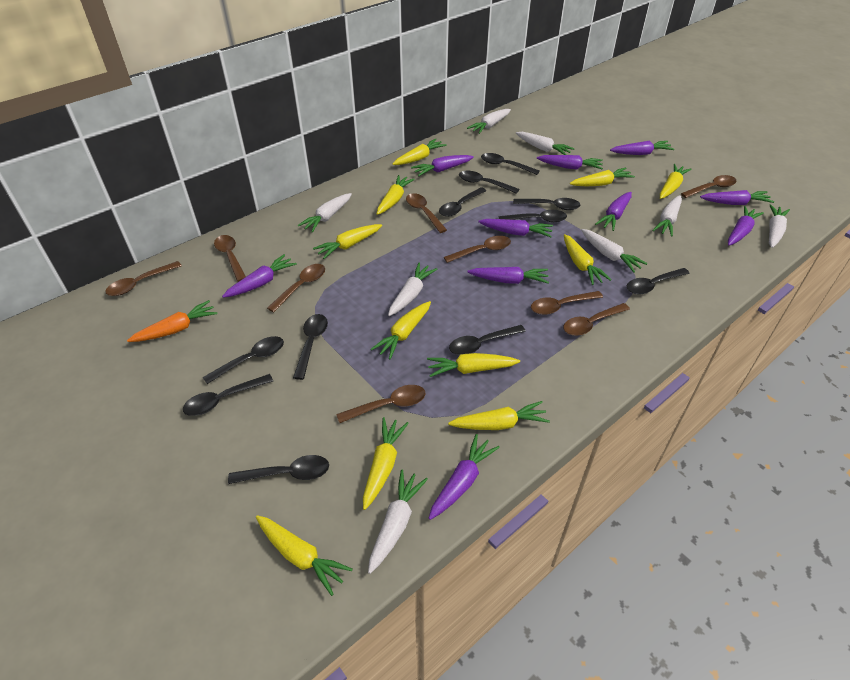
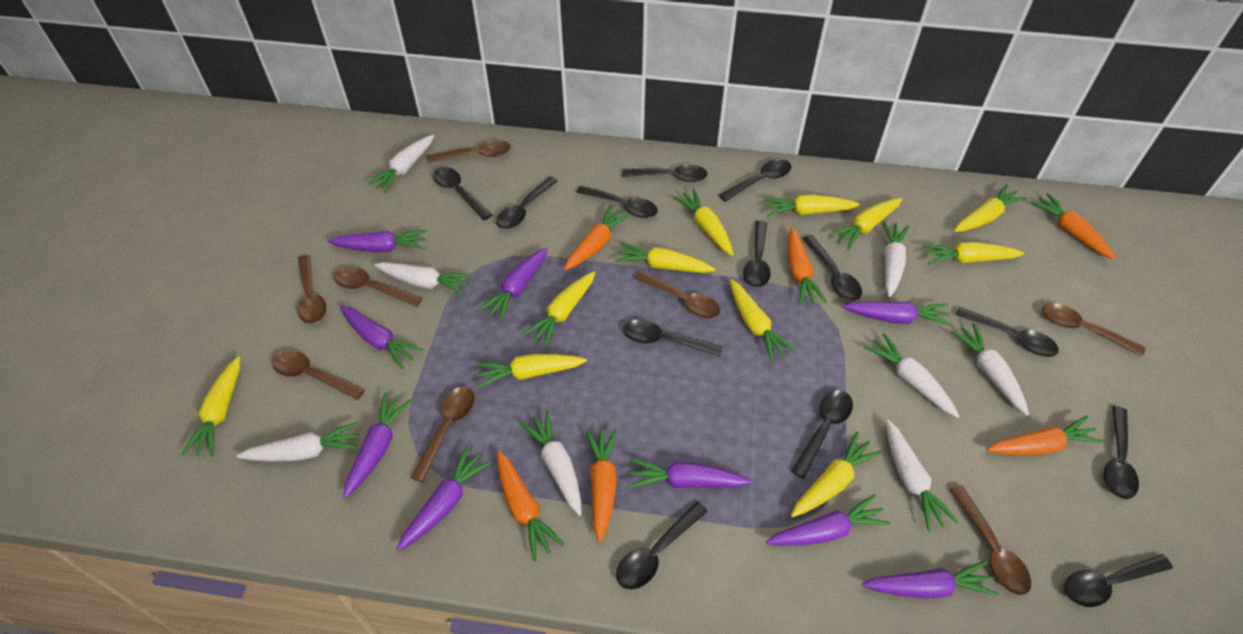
black spoon: 11 -> 13
brown spoon: 9 -> 8
orange carrot: 1 -> 6
purple carrot: 10 -> 9

